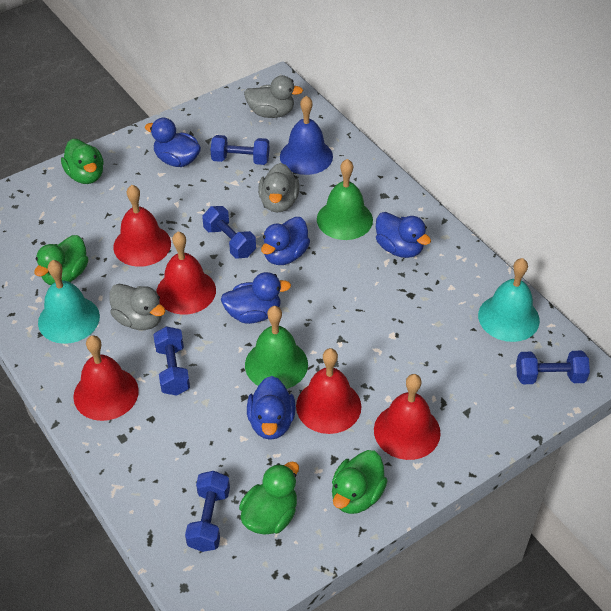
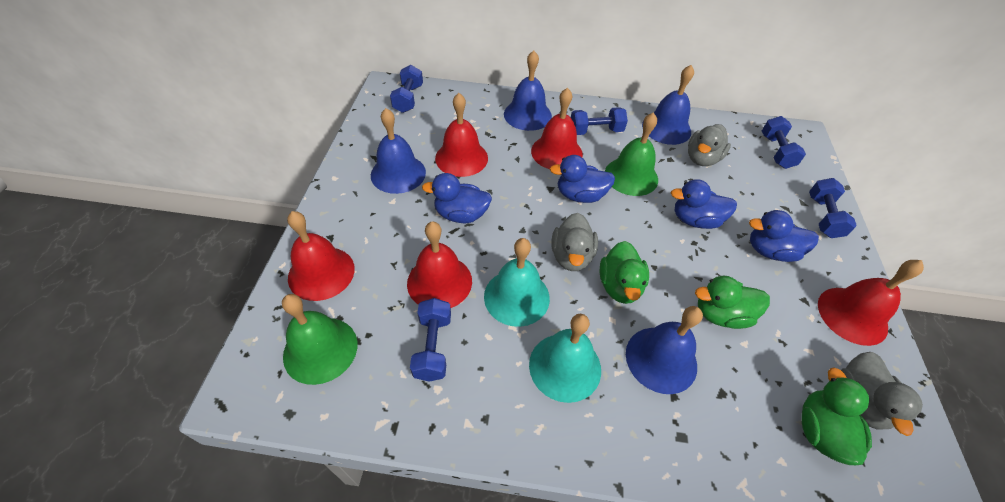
blue bell: 1 -> 4
blue duck: 5 -> 4
green duck: 4 -> 3

